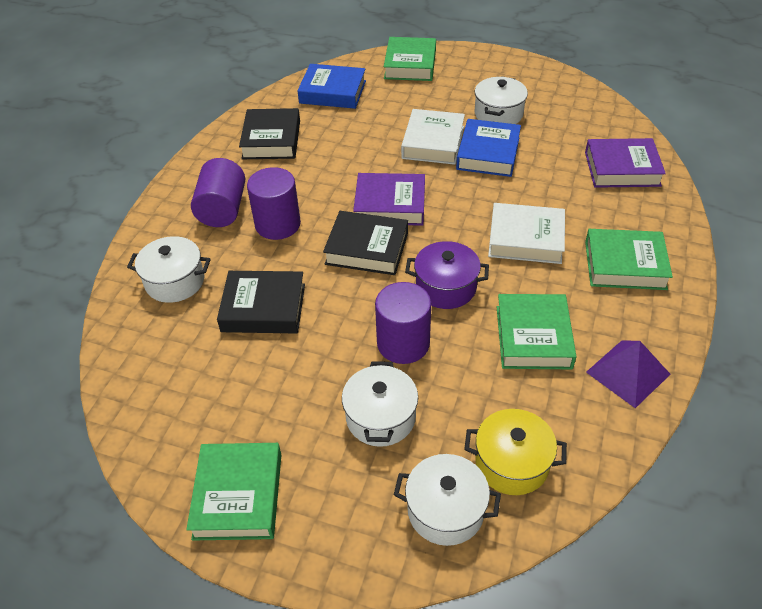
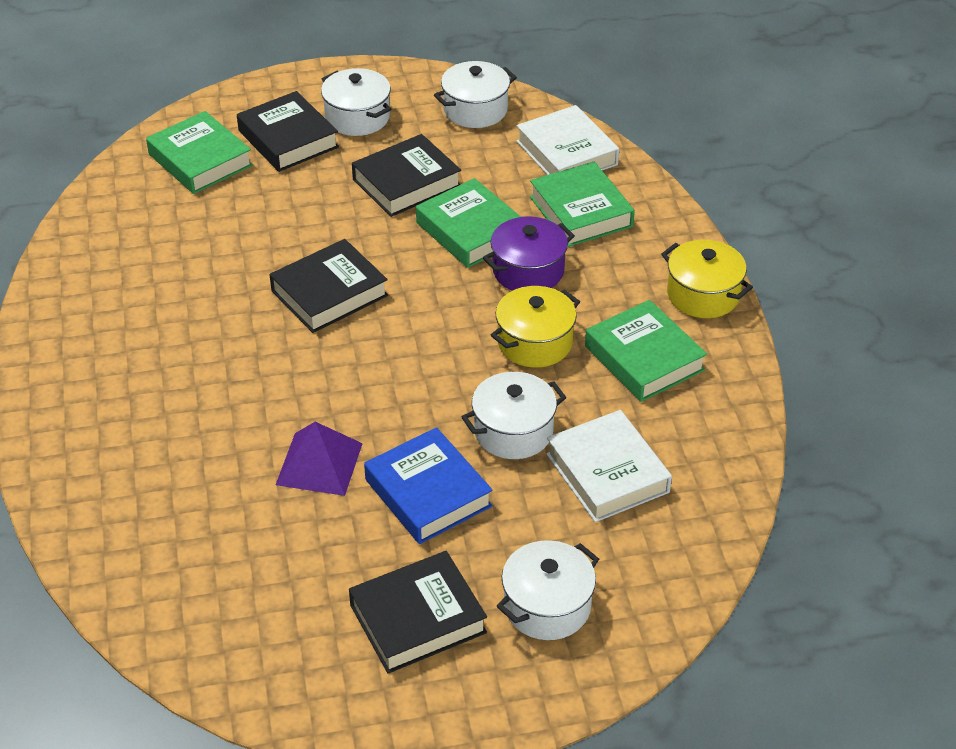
black book: 3 -> 4
blue book: 2 -> 1
purple book: 2 -> 0
purple cylinder: 3 -> 0
yellow pot: 1 -> 2

